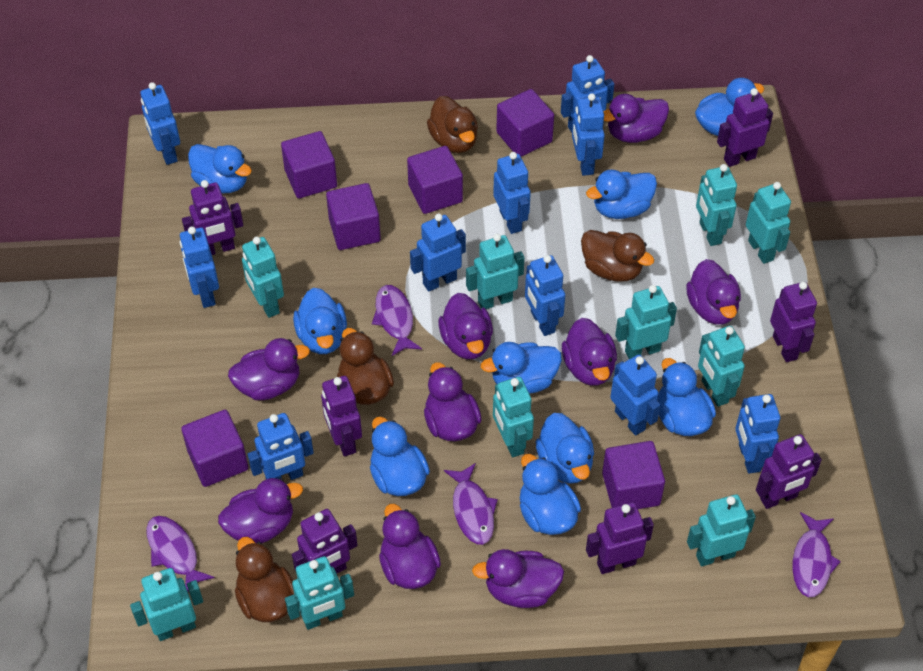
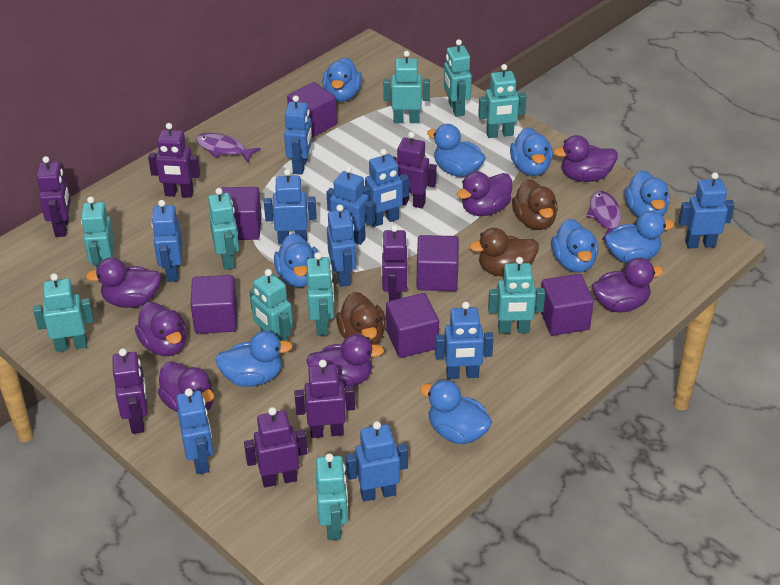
brown duck: 4 -> 3
purple duck: 9 -> 7
purple fish: 4 -> 2

